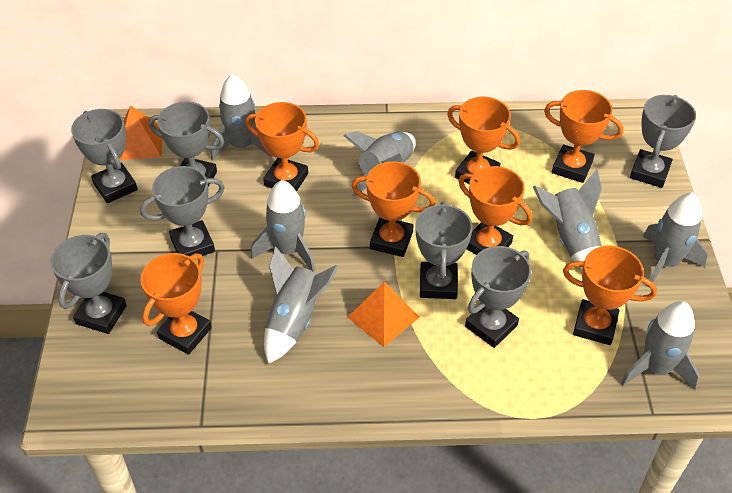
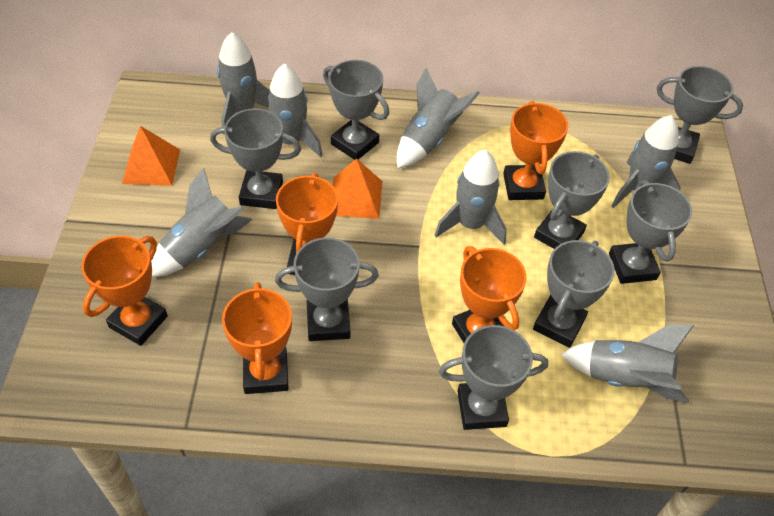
grey trophy: 7 -> 8
orange trophy: 7 -> 5

